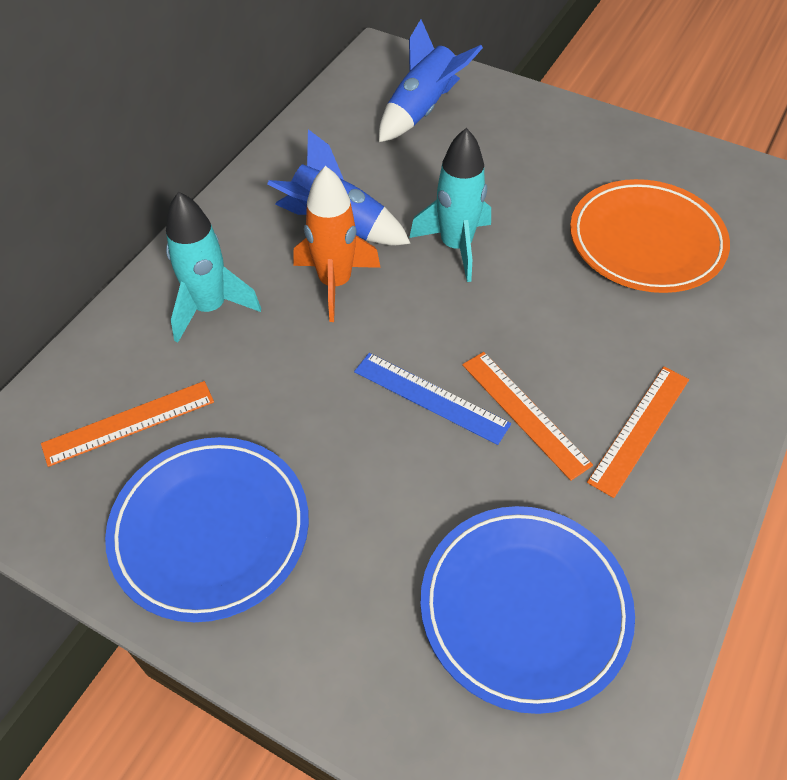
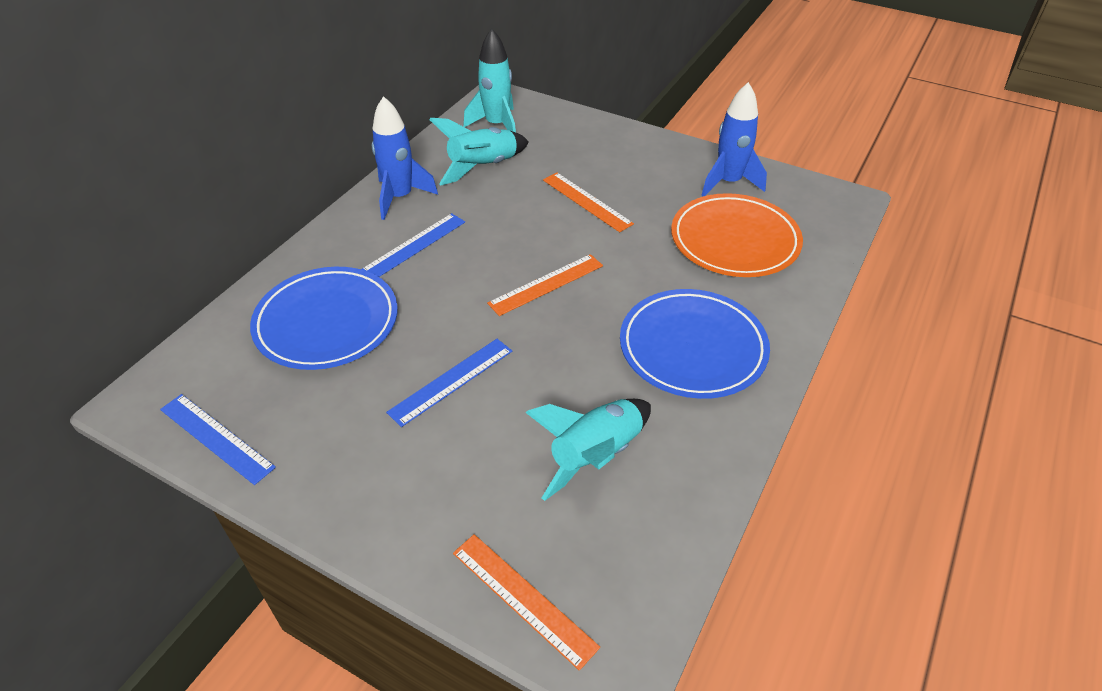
blue ruler: 1 -> 3
orange rocket: 1 -> 0
turquoise rocket: 2 -> 3

